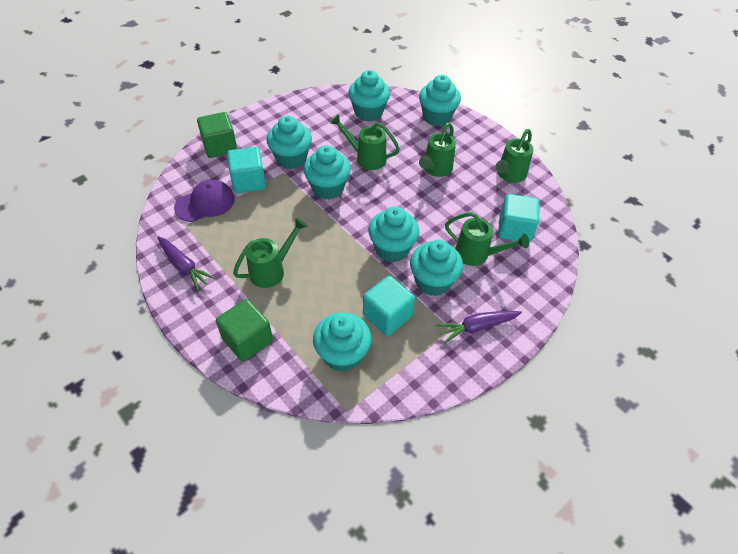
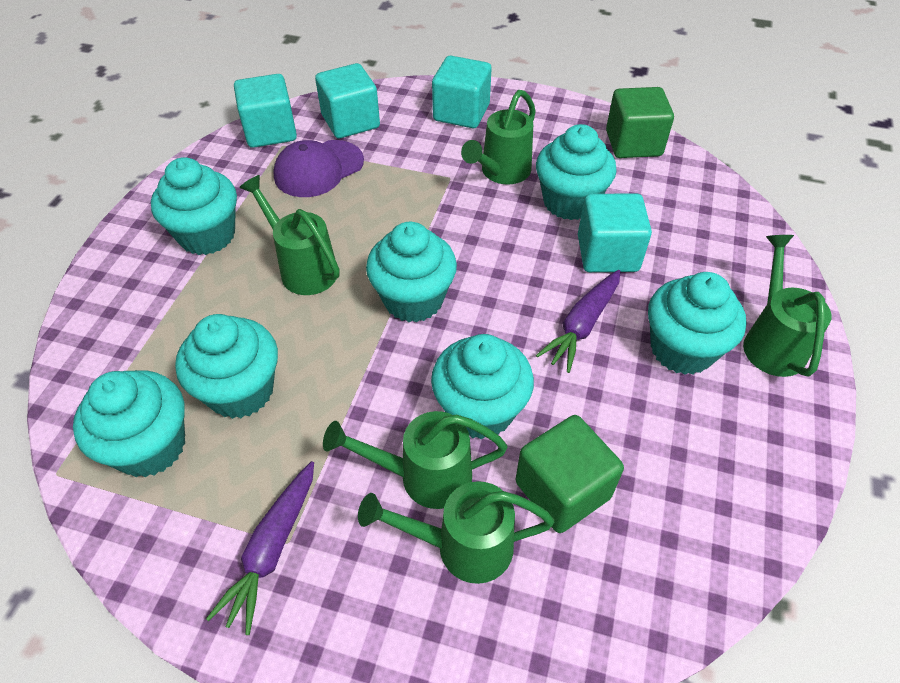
turquoise cube: 3 -> 4

